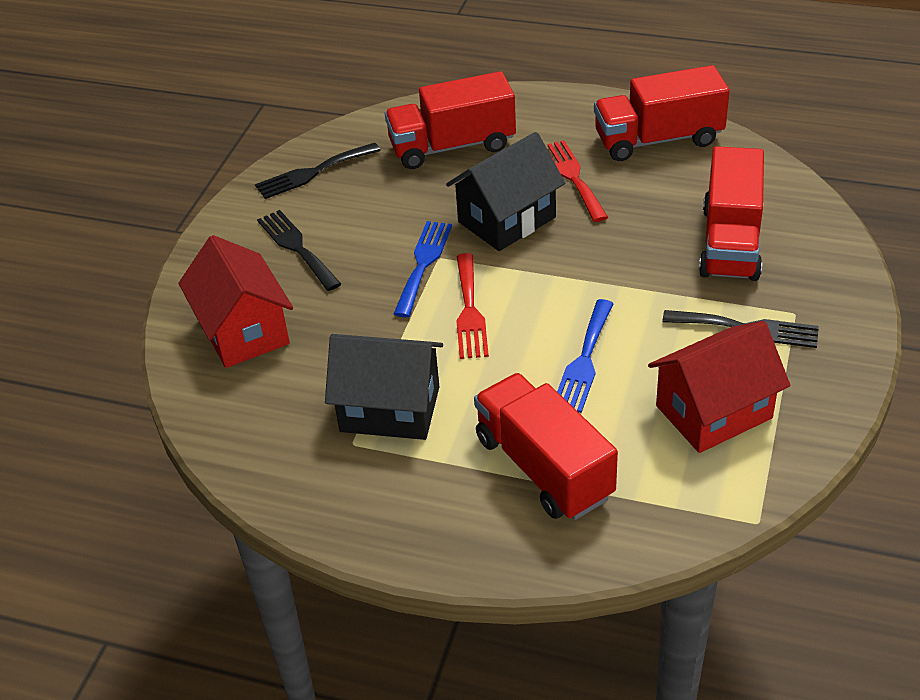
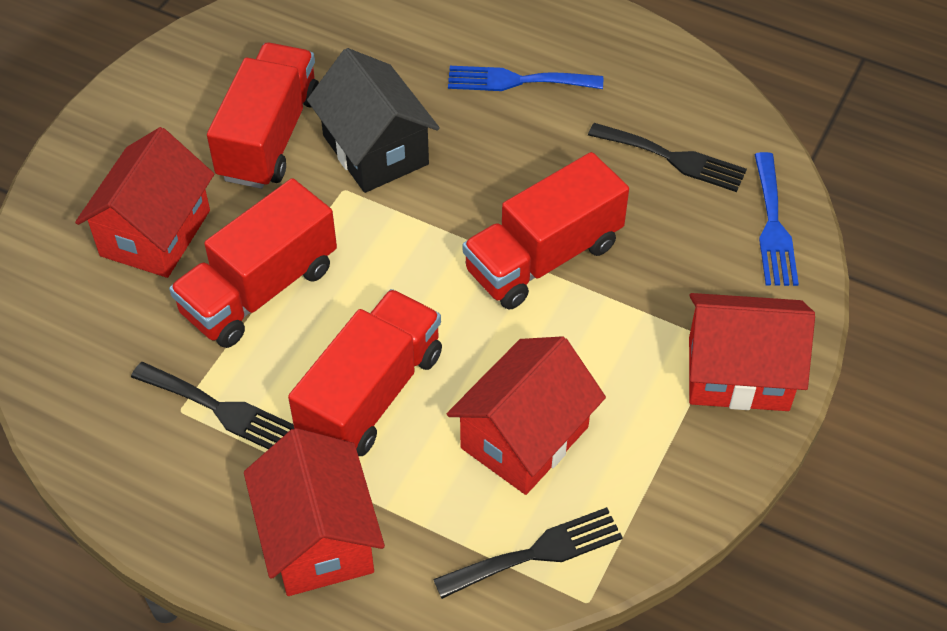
black house: 2 -> 1
red fork: 2 -> 0
red house: 2 -> 4

